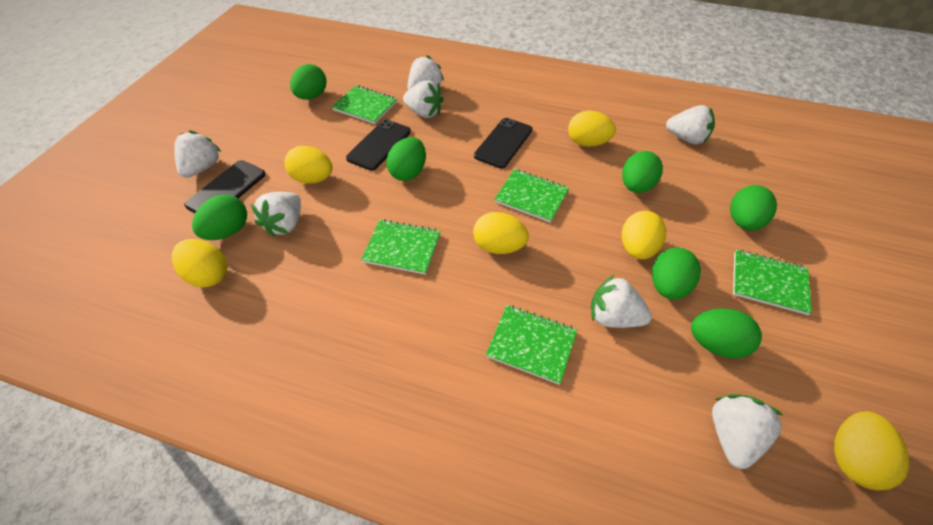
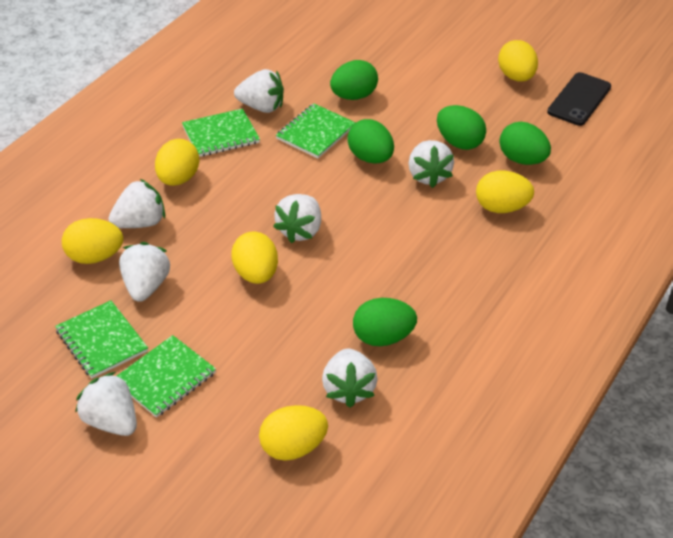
black phone: 3 -> 1
green egg: 7 -> 5
green notebook: 5 -> 4

